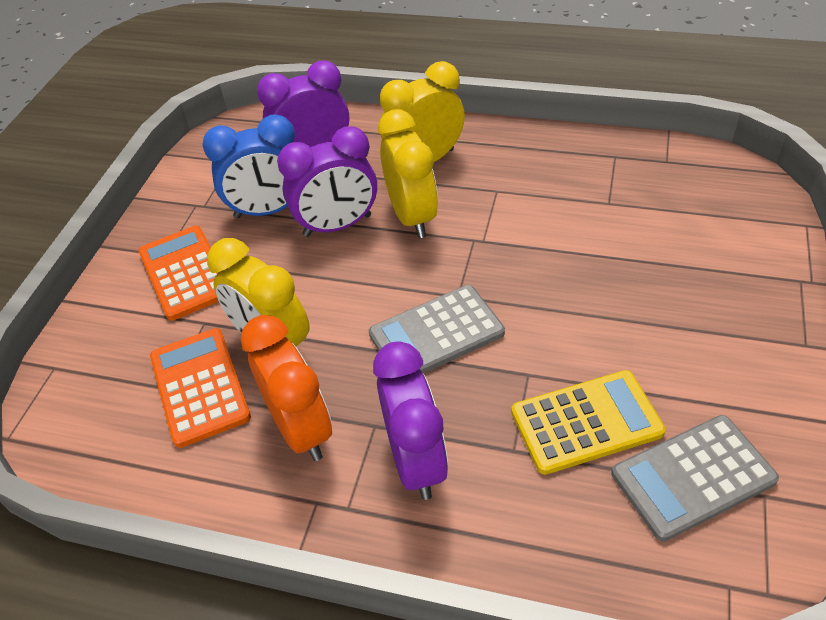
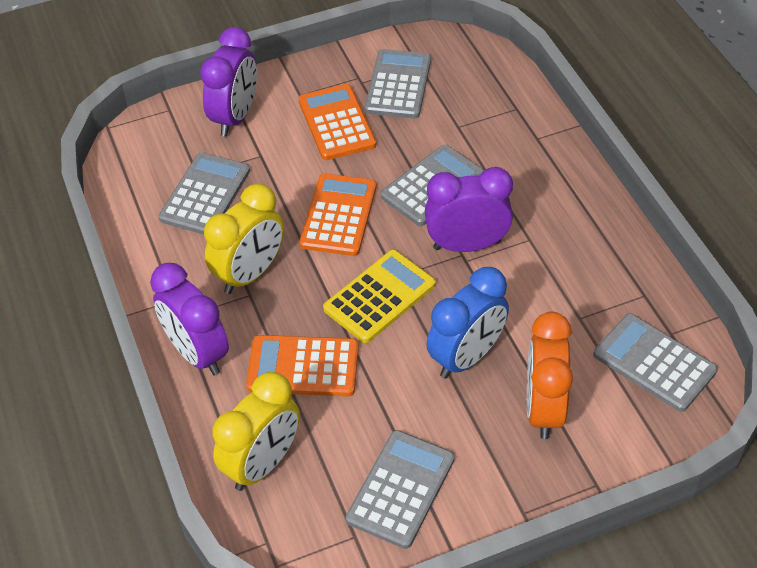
grey calculator: 2 -> 5
orange calculator: 2 -> 3
yellow clock: 3 -> 2

